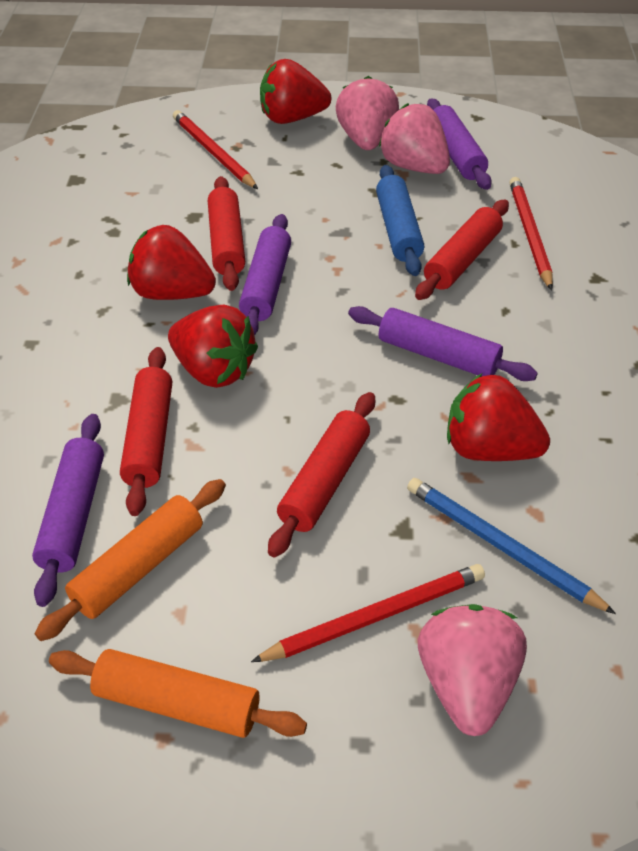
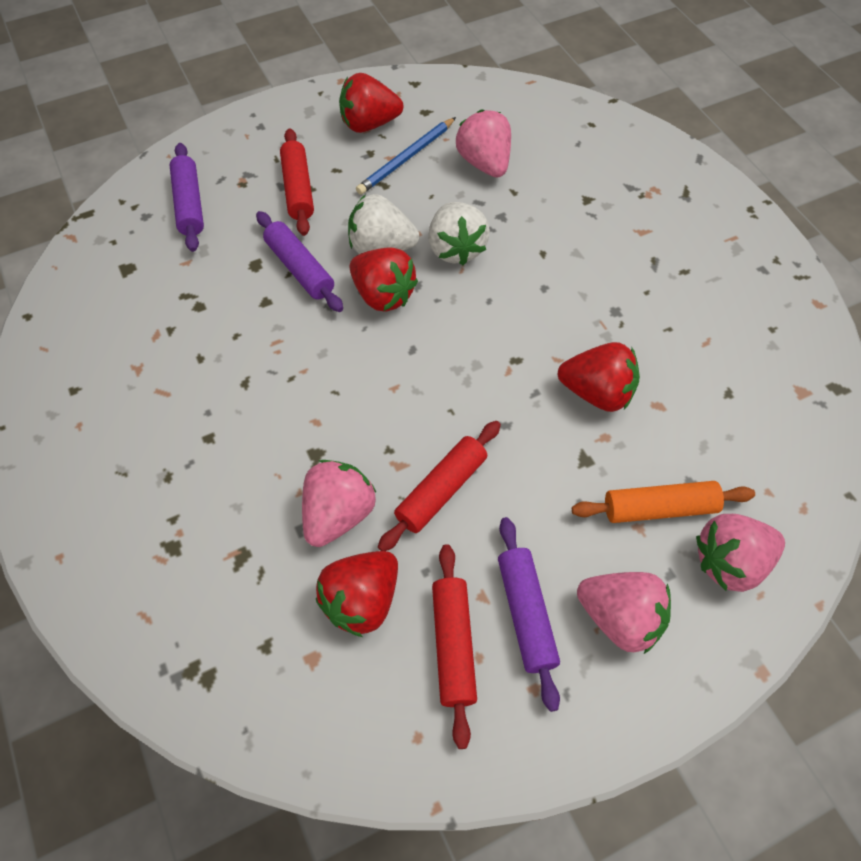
blue rolling pin: 1 -> 0
orange rolling pin: 2 -> 1
pink strawberry: 3 -> 4
purple rolling pin: 4 -> 3
red pencil: 3 -> 0
red rolling pin: 4 -> 3
white strawberry: 0 -> 2

